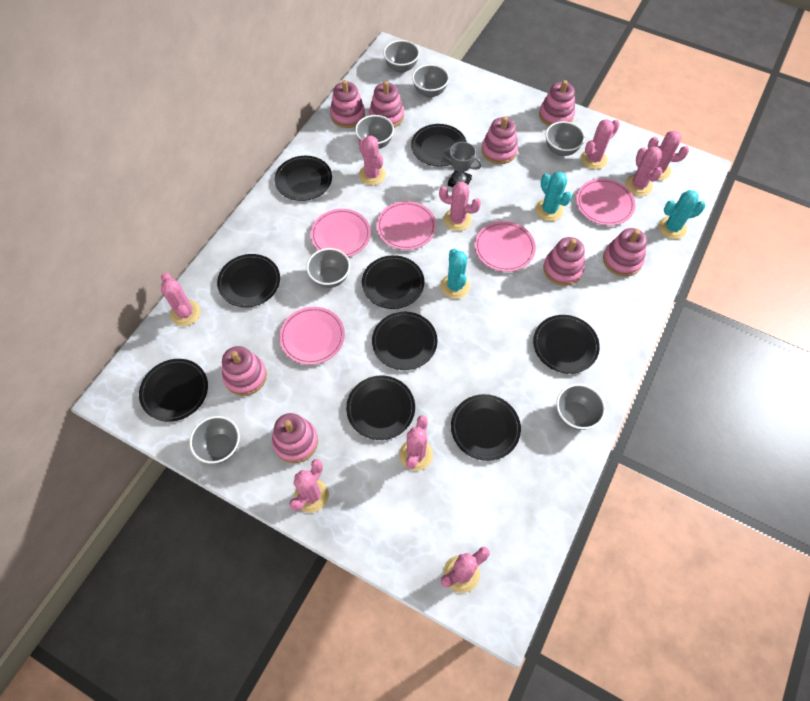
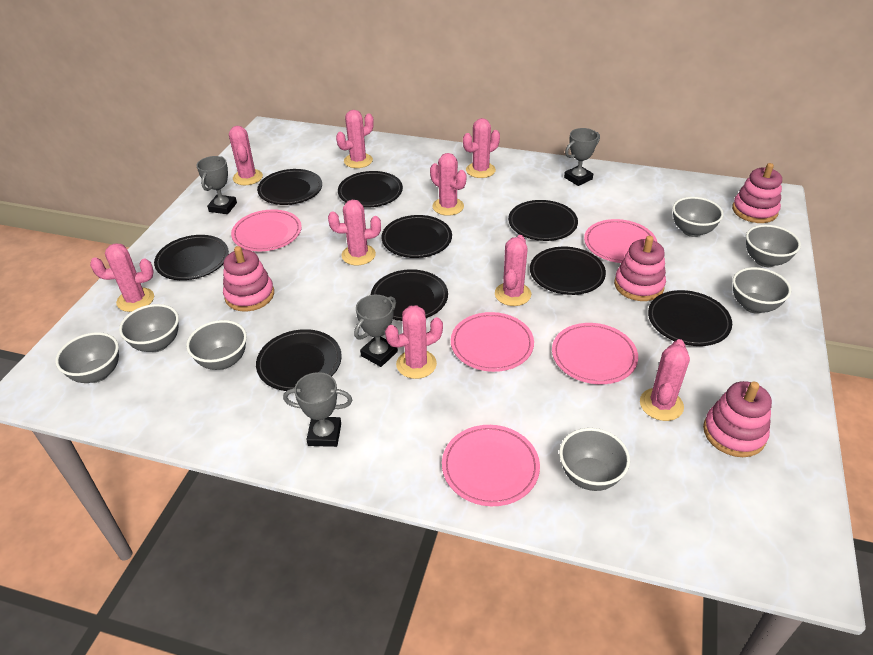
grey trophy: 1 -> 4
pink stacking toy: 8 -> 4
turquoise cactus: 3 -> 0

